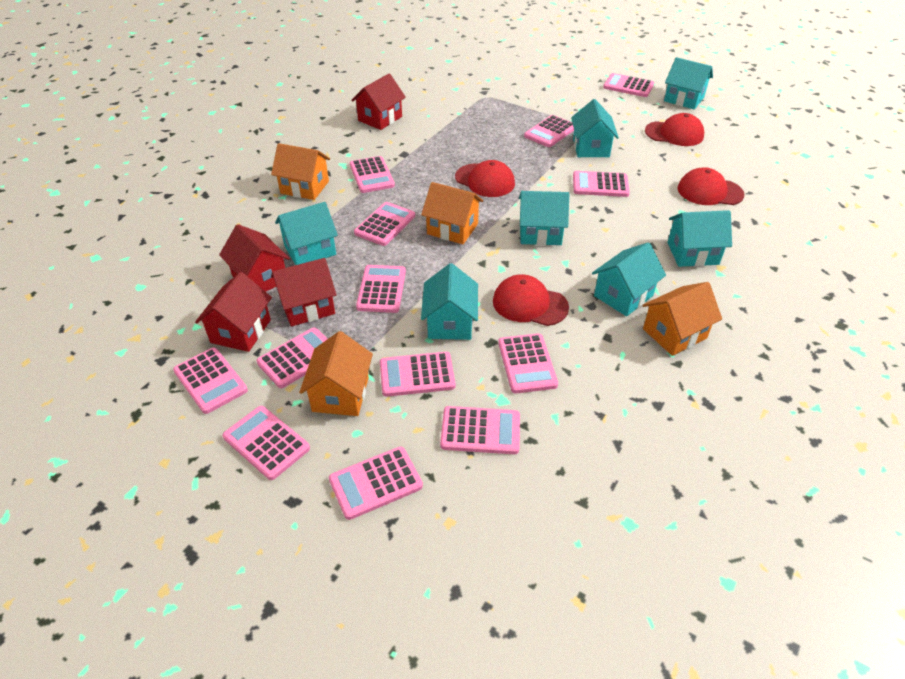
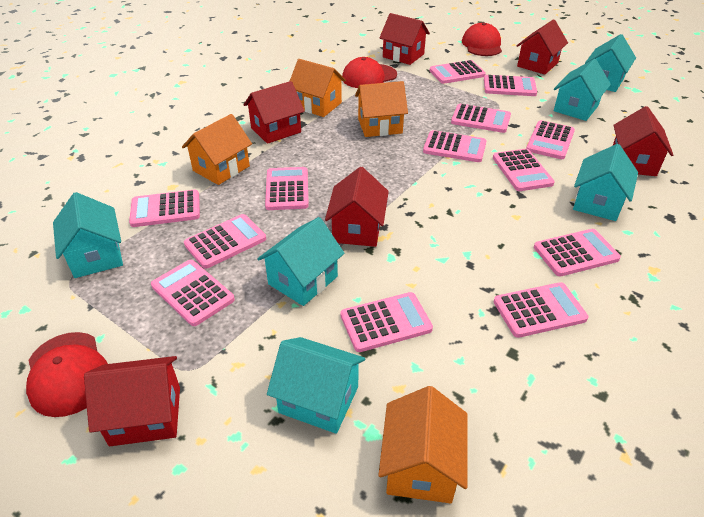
red cap: 4 -> 3
red house: 4 -> 6
turquoise house: 7 -> 6

